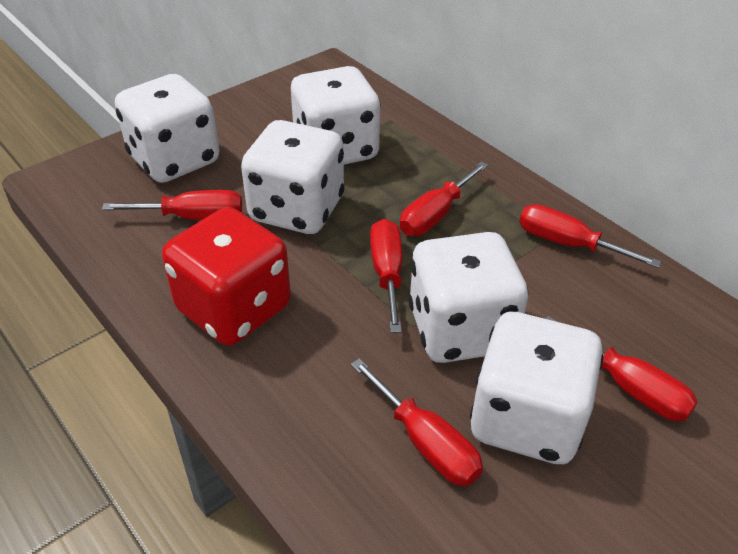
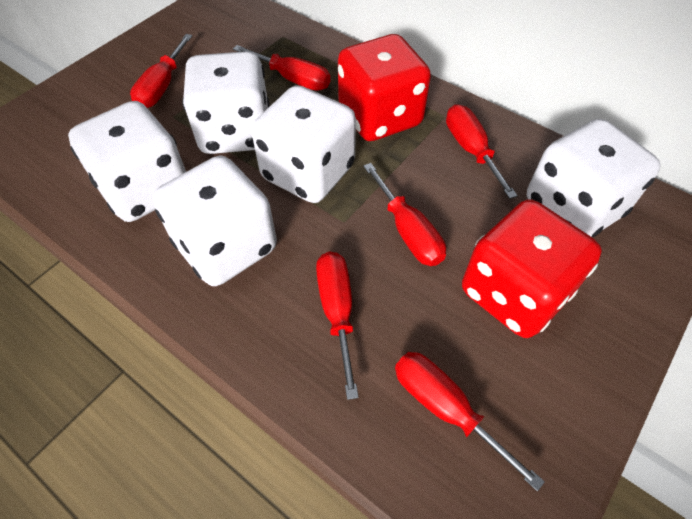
red dice: 1 -> 2

